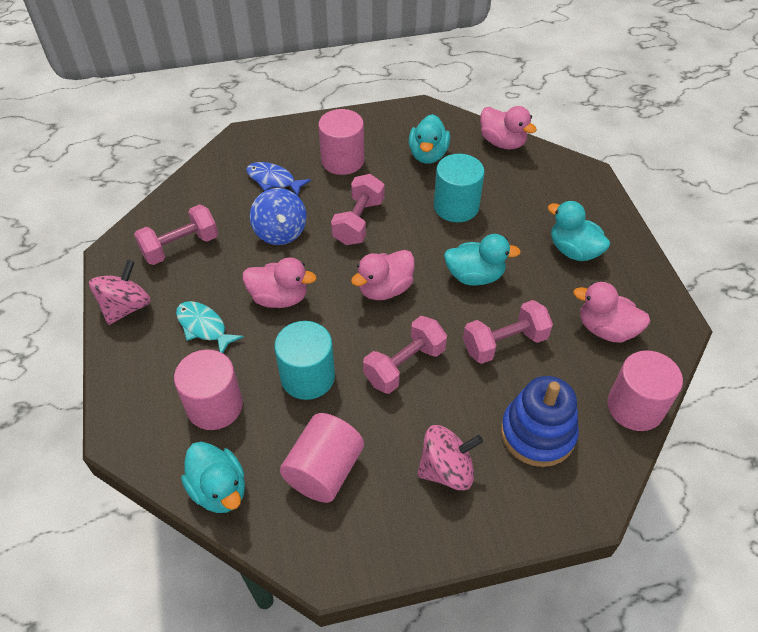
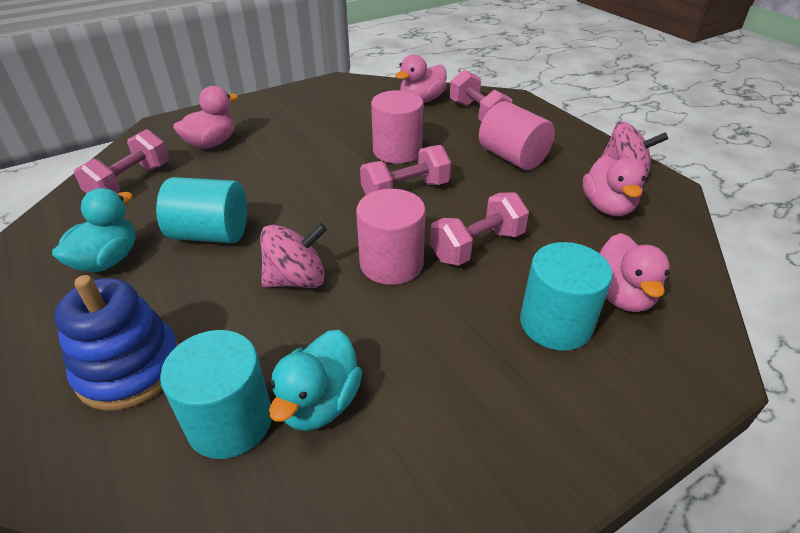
blue fish: 1 -> 0
blue spinning top: 1 -> 0
pink cylinder: 4 -> 3
turquoise cylinder: 2 -> 3
turquoise duck: 4 -> 2
turquoise fish: 1 -> 0

